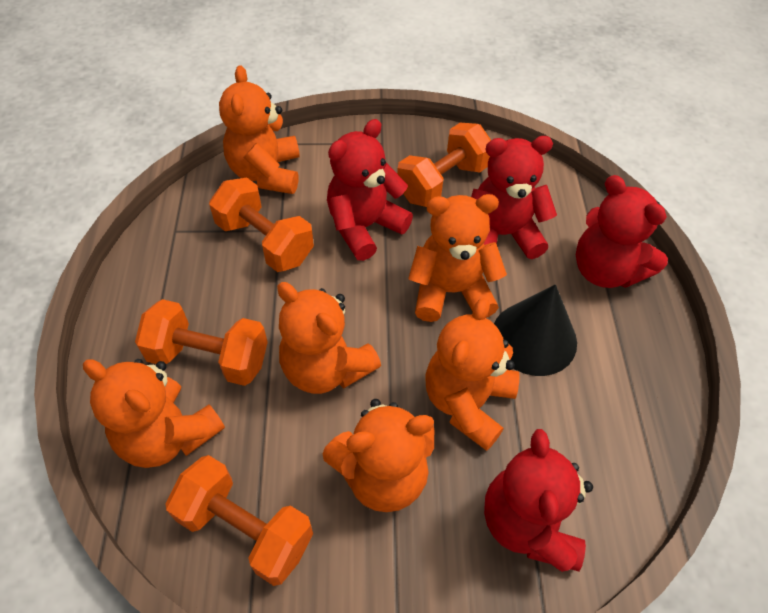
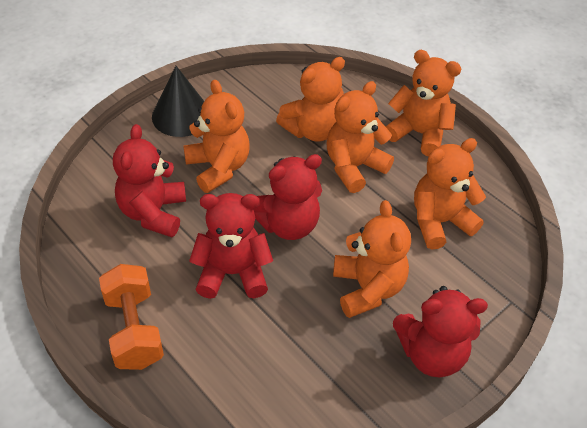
orange dumbbell: 4 -> 1

